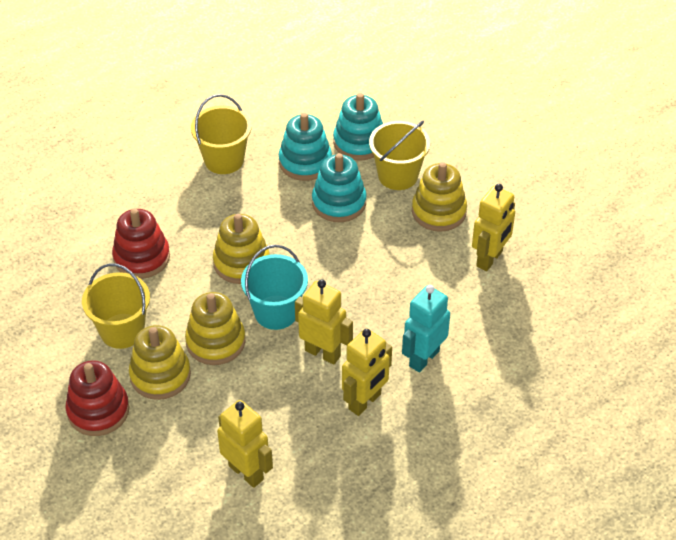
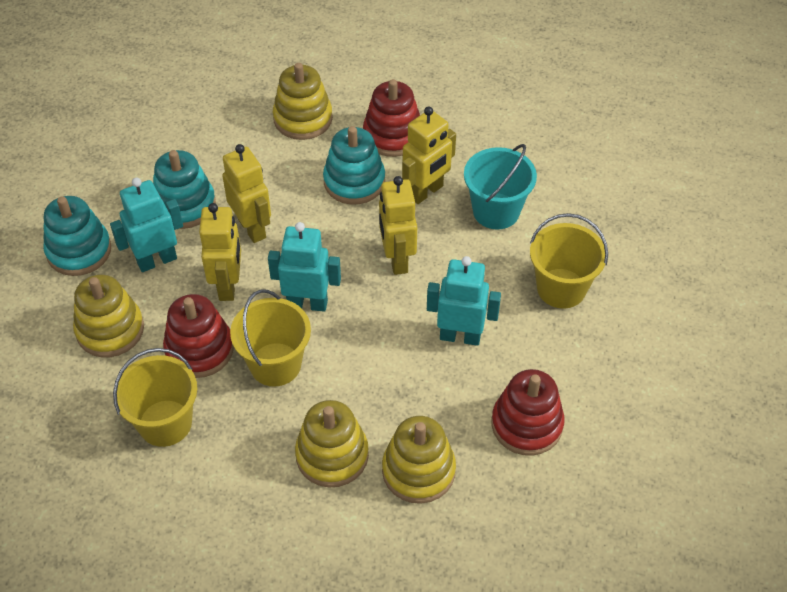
red stacking toy: 2 -> 3
turquoise robot: 1 -> 3

